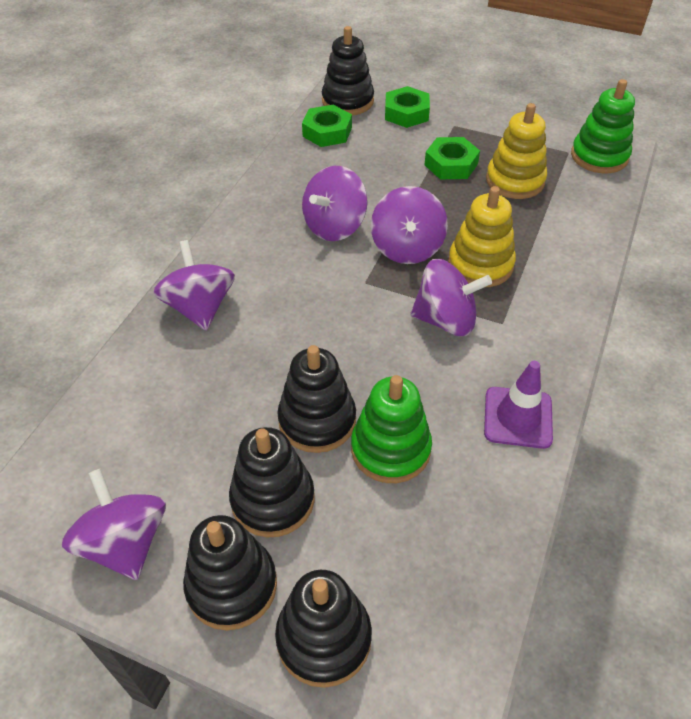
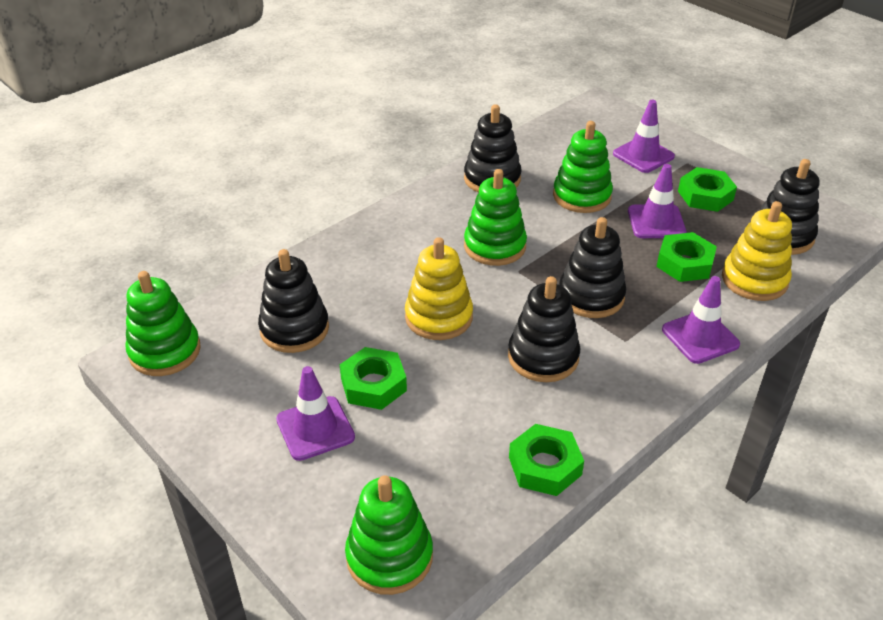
green nut: 3 -> 4
green stacking toy: 2 -> 4
purple spinning top: 5 -> 0
purple traffic cone: 1 -> 4

